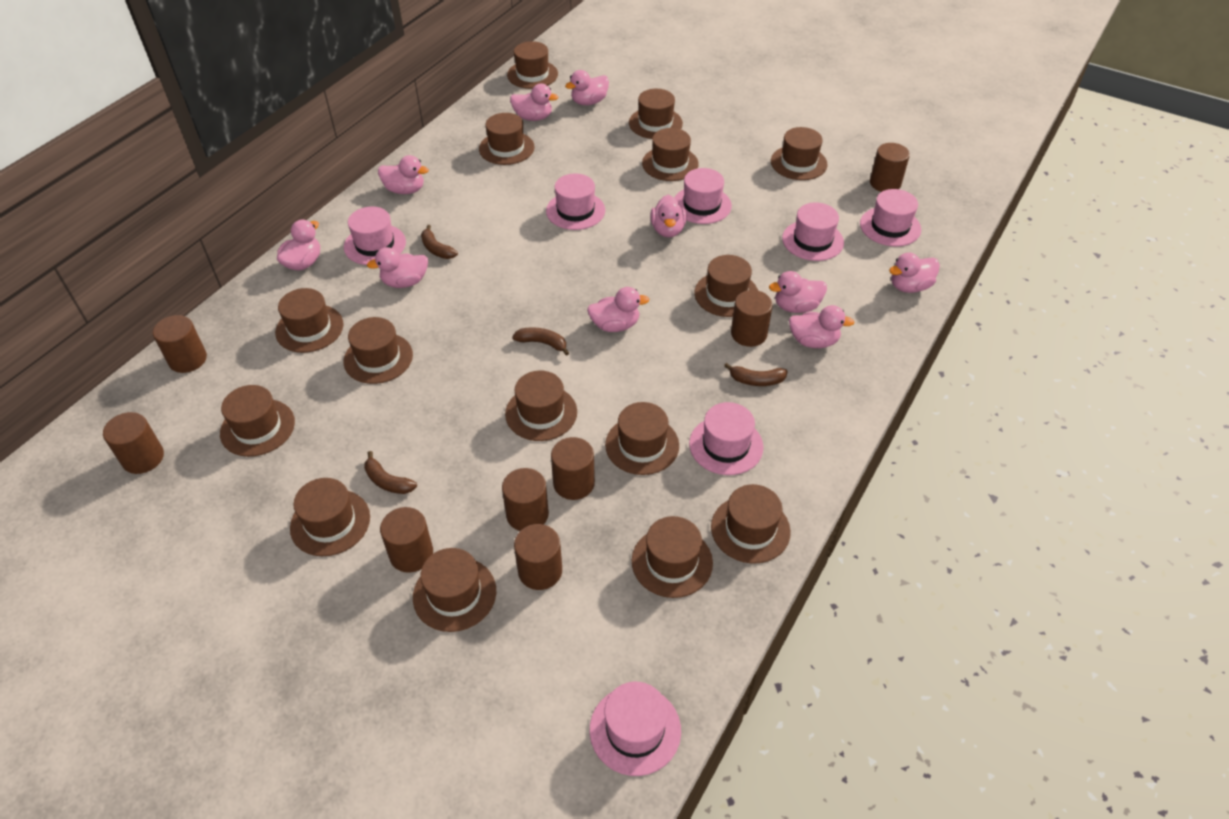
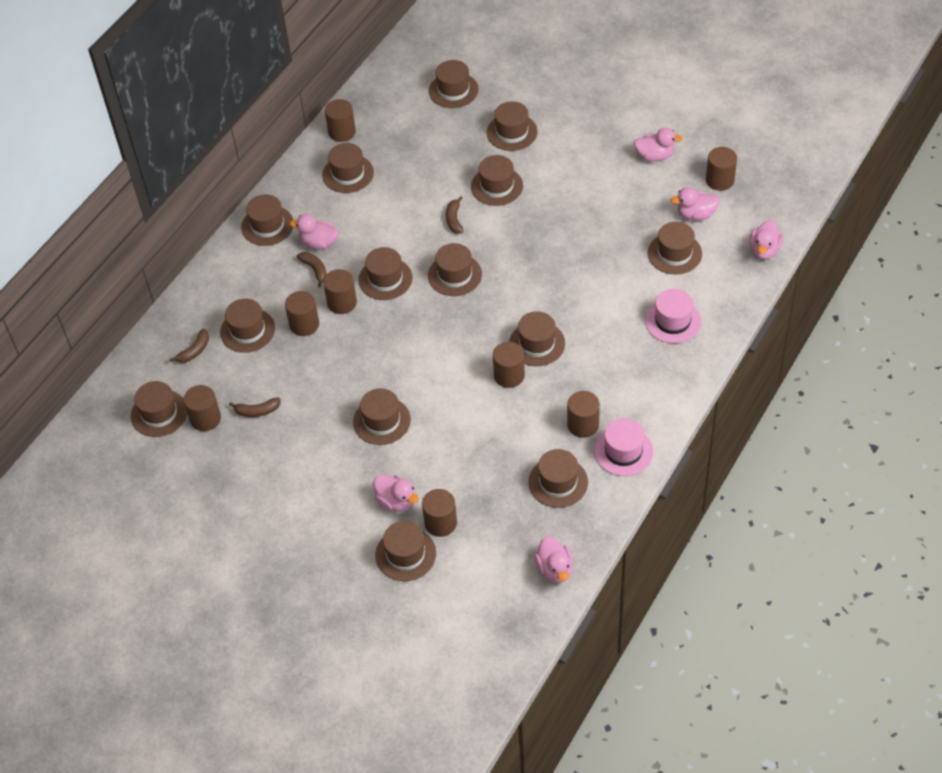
brown hat: 15 -> 14
pink duck: 10 -> 6
pink hat: 7 -> 2

